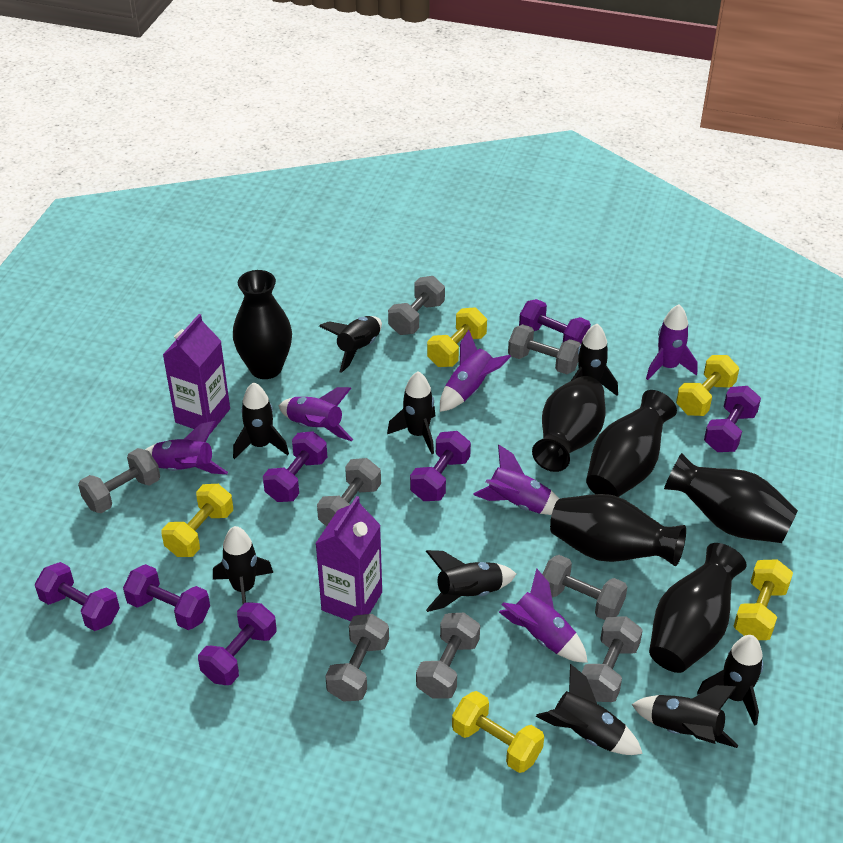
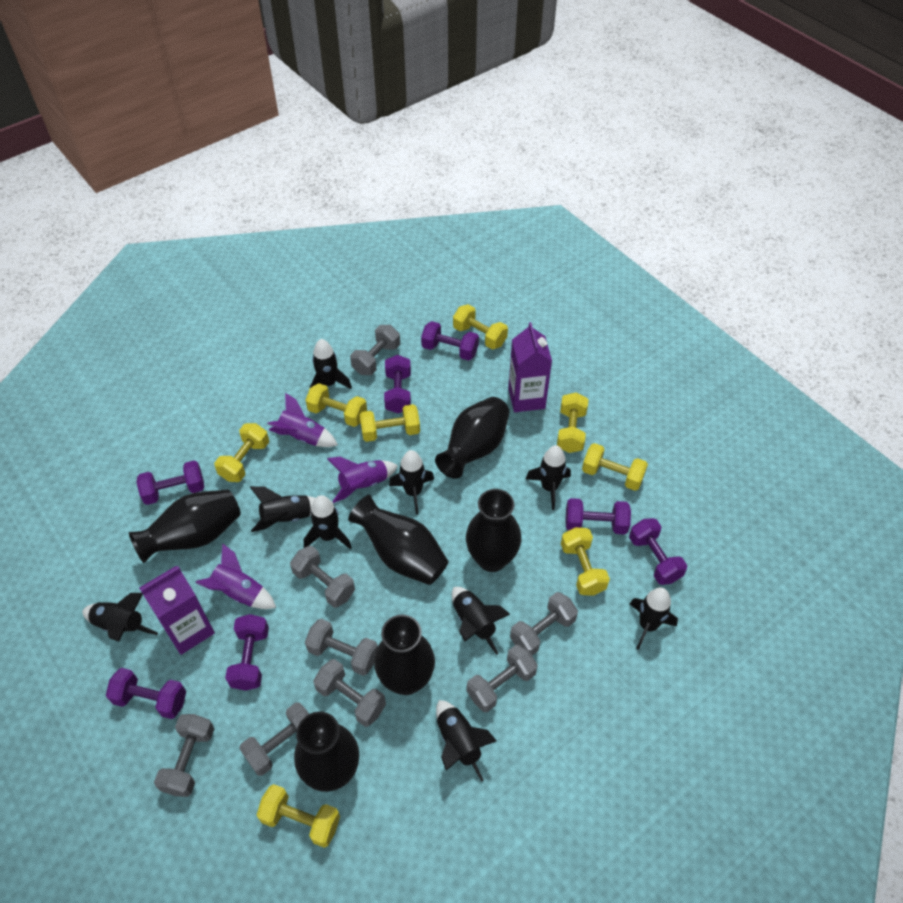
purple rocket: 6 -> 3
yellow dumbbell: 5 -> 8

